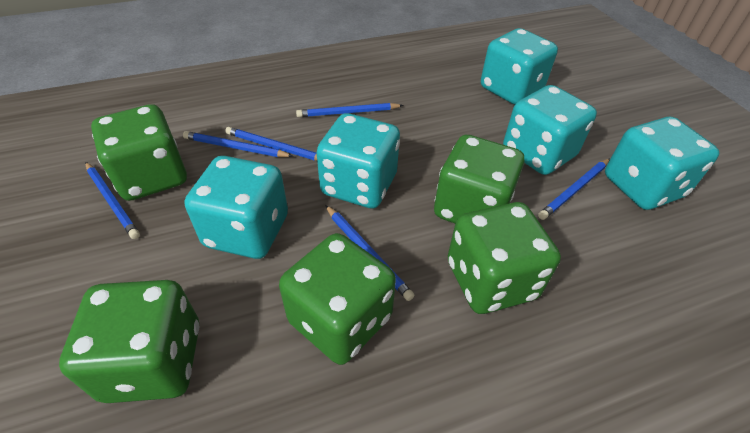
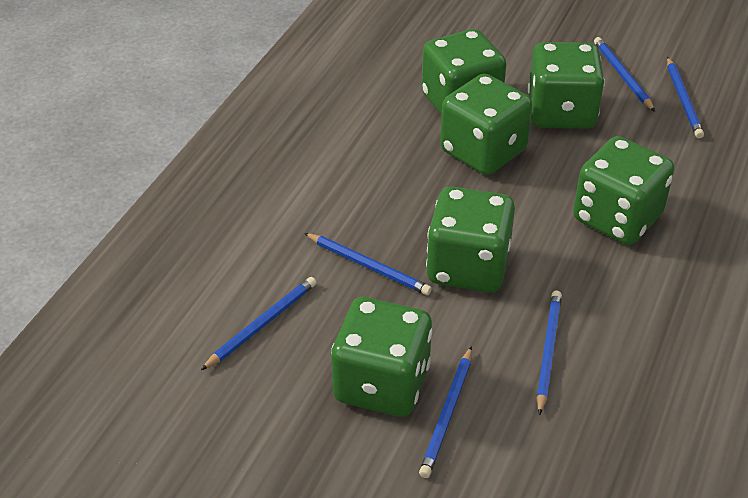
green dice: 5 -> 6
turquoise dice: 5 -> 0

